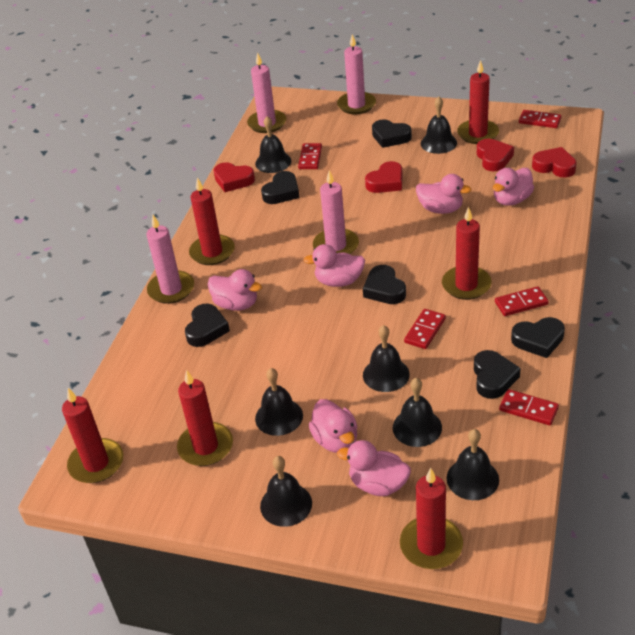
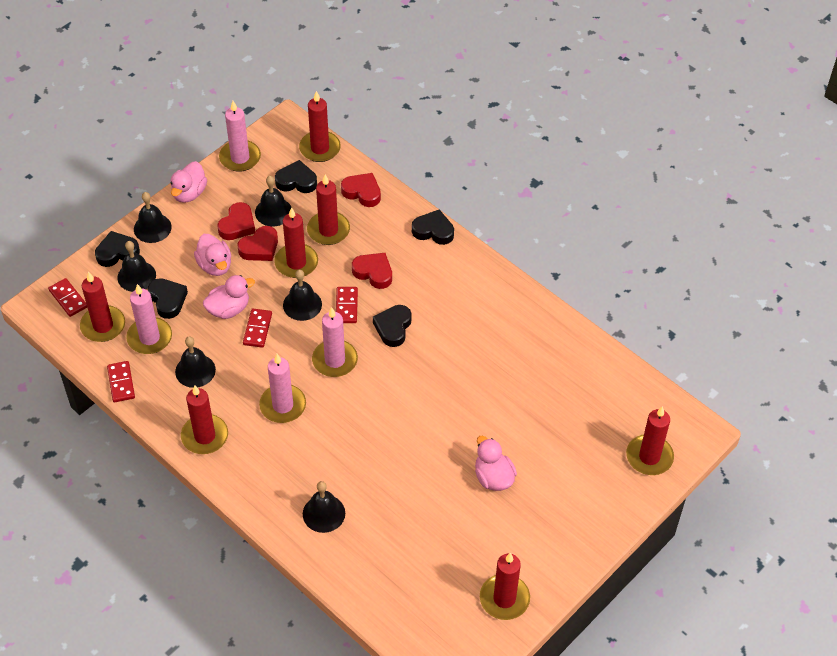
black bell: 7 -> 6
black heart: 6 -> 5
pink duck: 6 -> 4
red candle: 6 -> 7
red domino: 5 -> 4

